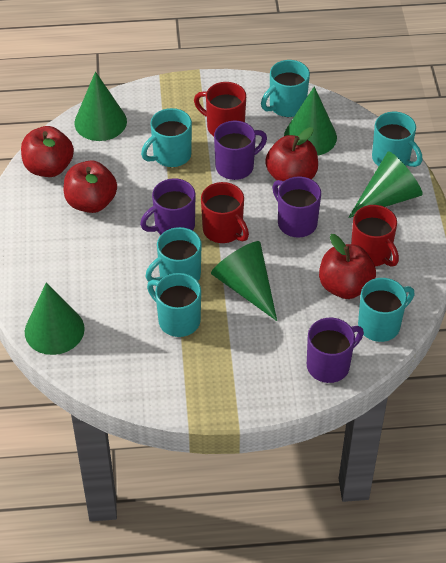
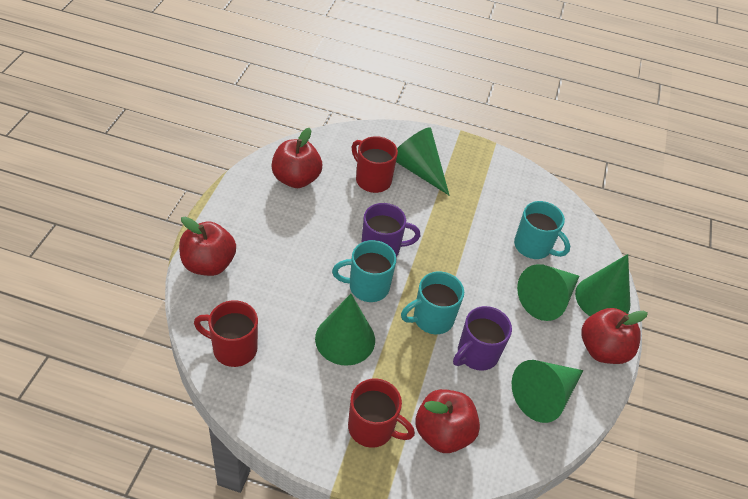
purple mug: 4 -> 2
turquoise mug: 6 -> 3

